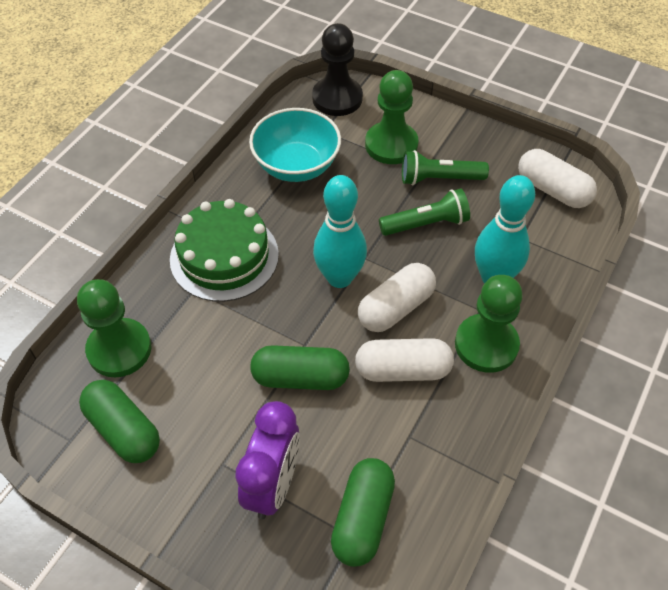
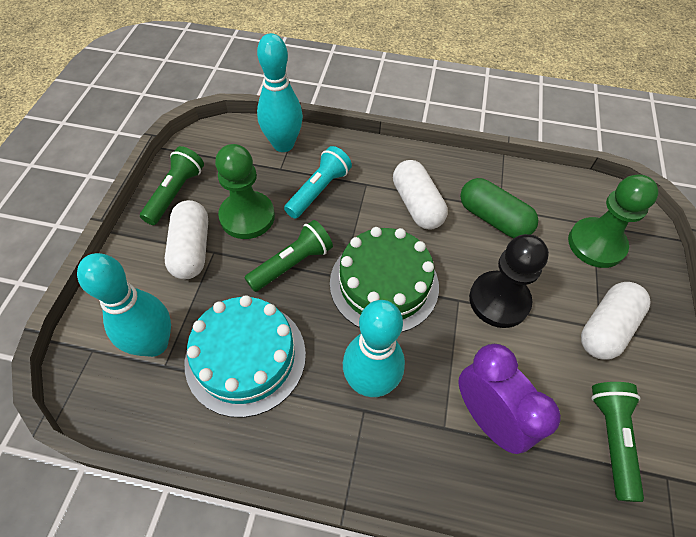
green capsule: 3 -> 1
green flashlight: 2 -> 3
green pawn: 3 -> 2
turquoise bowl: 1 -> 0
turquoise bowling pin: 2 -> 3
turquoise cake: 0 -> 1
turquoise flashlight: 0 -> 1

